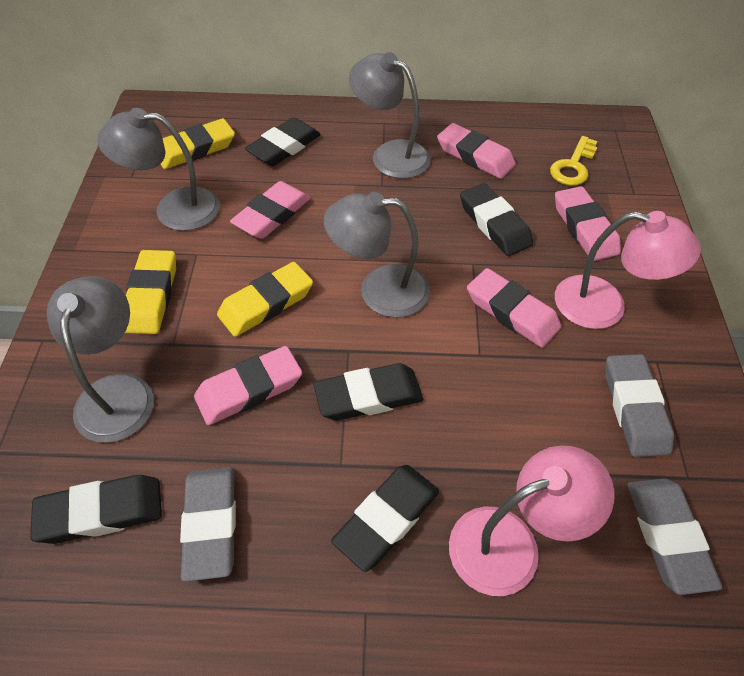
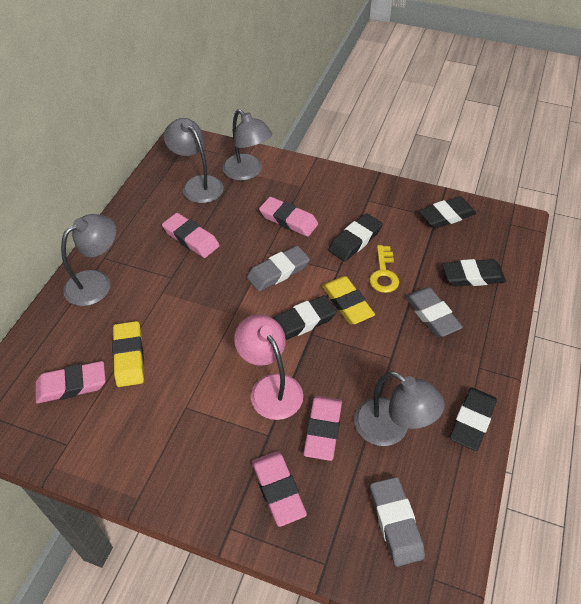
pink lamp: 2 -> 1
yellow eraser: 3 -> 2

